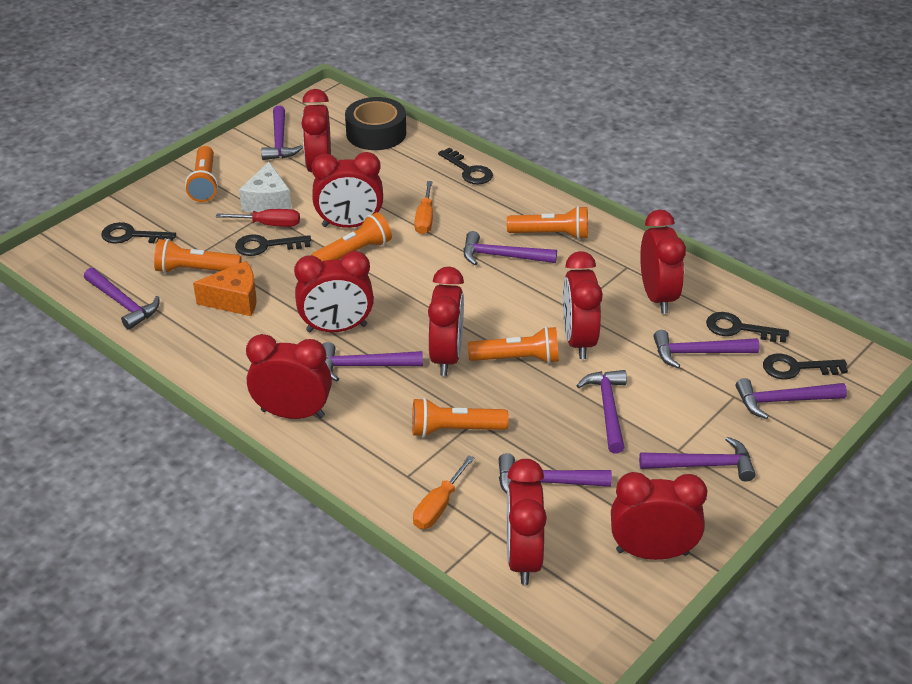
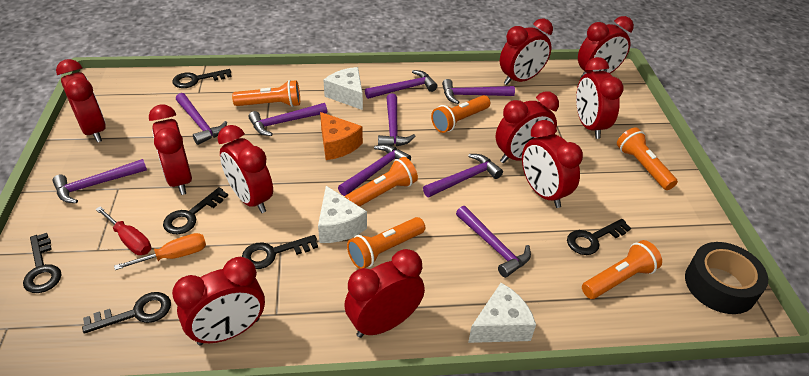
black key: 5 -> 6
orange screwdriver: 2 -> 1
red clock: 9 -> 10
white cheese: 1 -> 3

